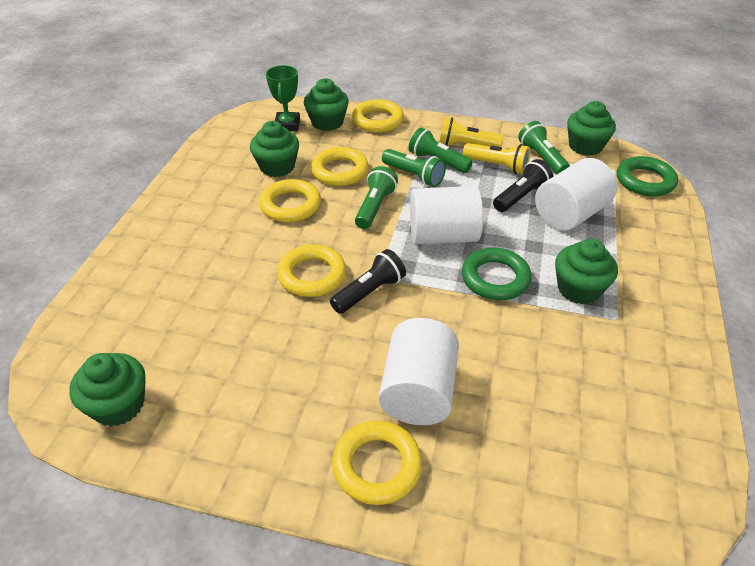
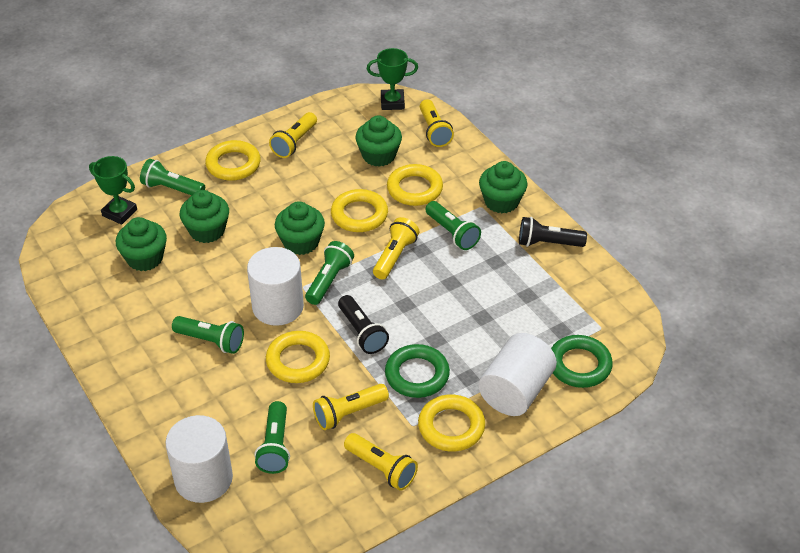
green flashlight: 4 -> 5
green trophy: 1 -> 2
yellow flashlight: 2 -> 5

